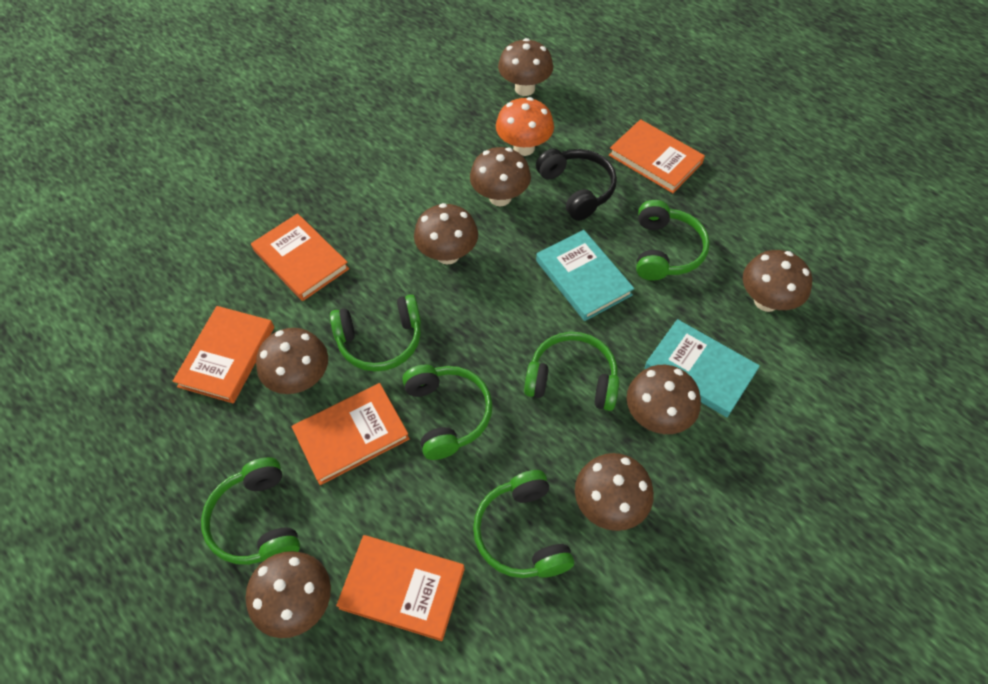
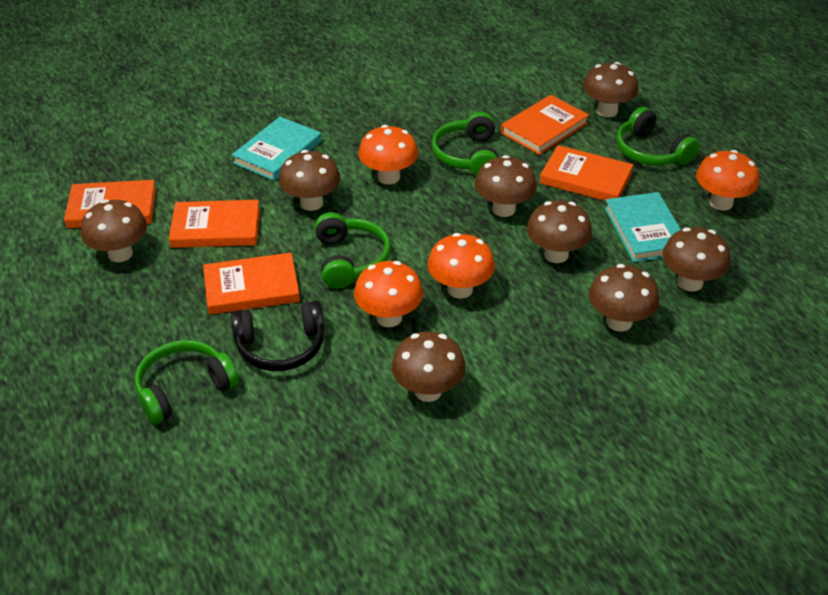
green headphones: 6 -> 4
orange mushroom: 1 -> 4

